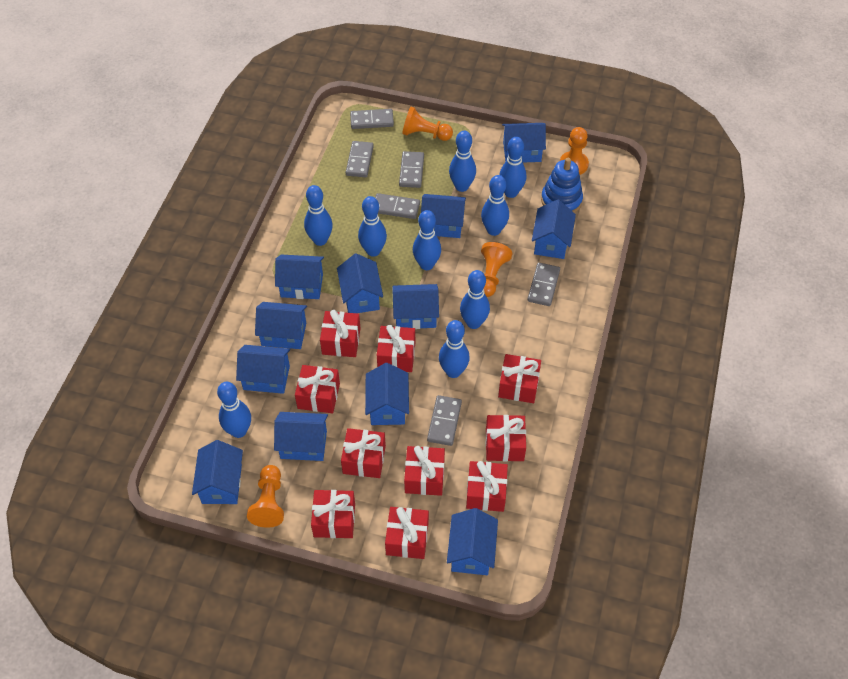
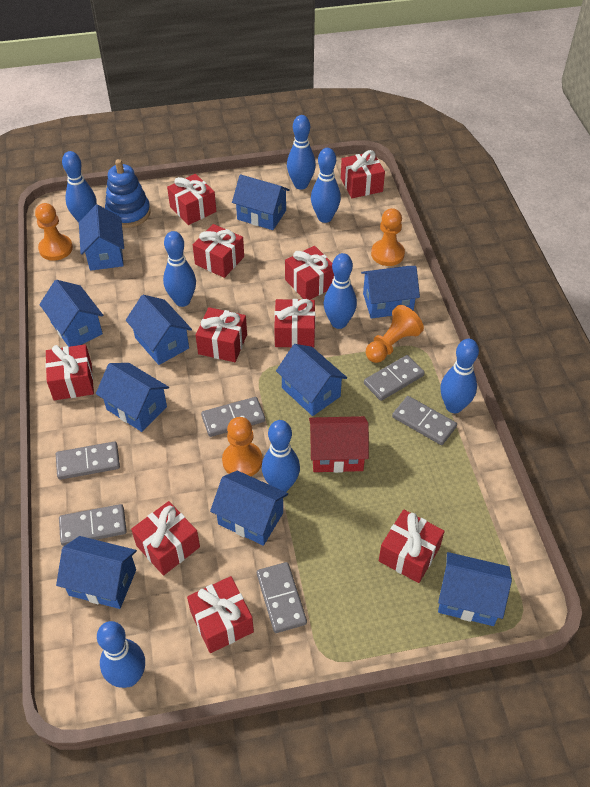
blue bowling pin: 9 -> 8
blue house: 12 -> 10
red house: 0 -> 1

